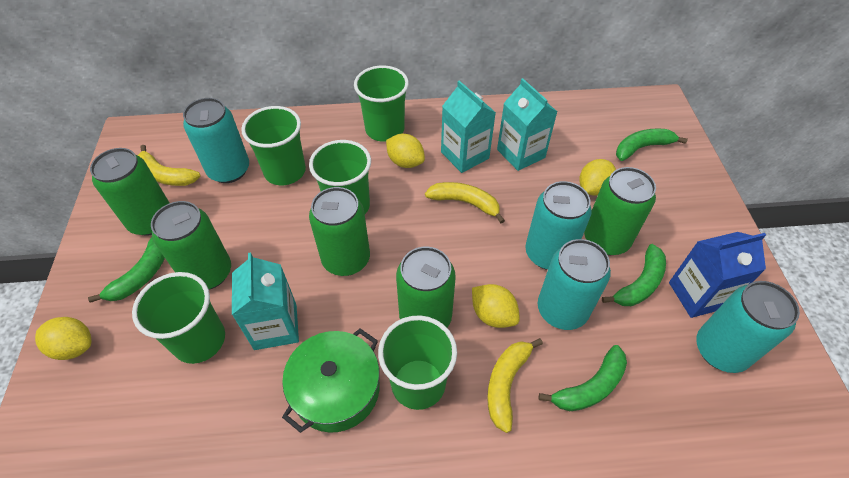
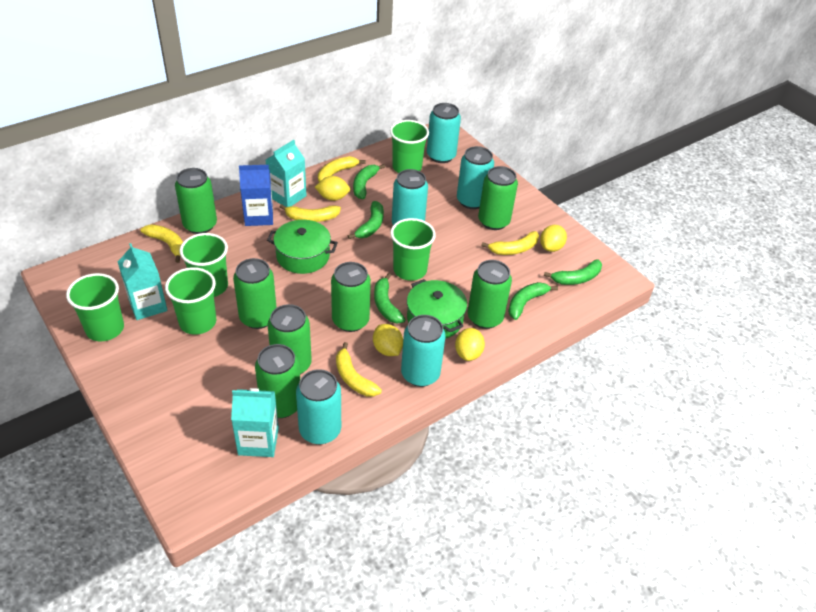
green banana: 4 -> 5
green can: 5 -> 7
green pot: 1 -> 2
turquoise can: 4 -> 5
yellow banana: 3 -> 5

